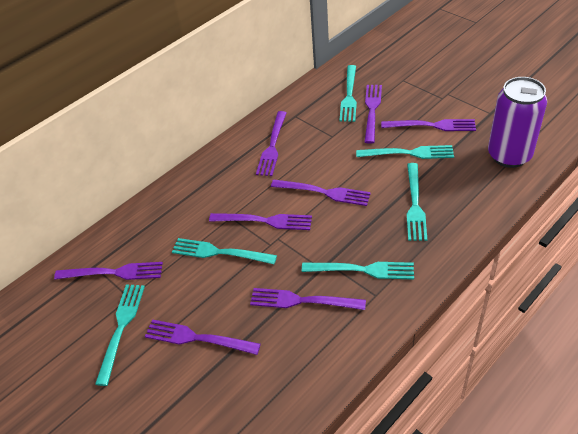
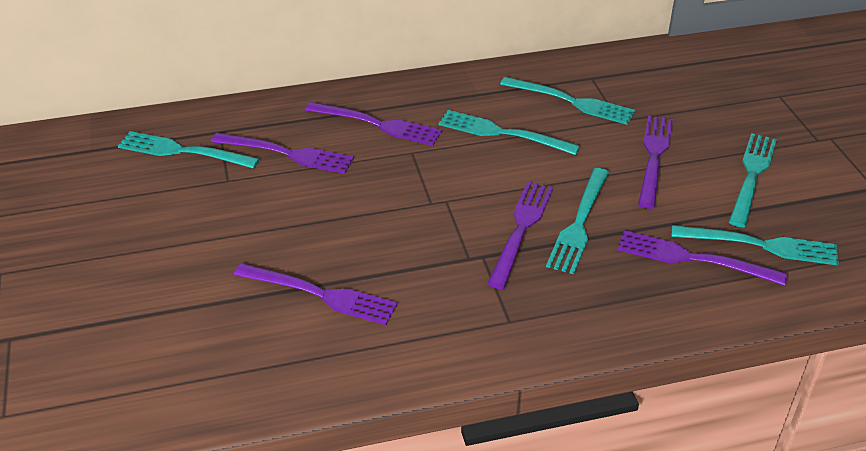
purple can: 1 -> 0
purple fork: 8 -> 6

